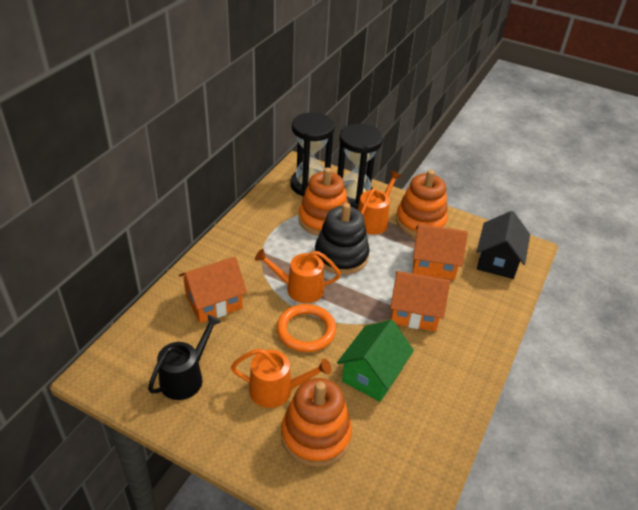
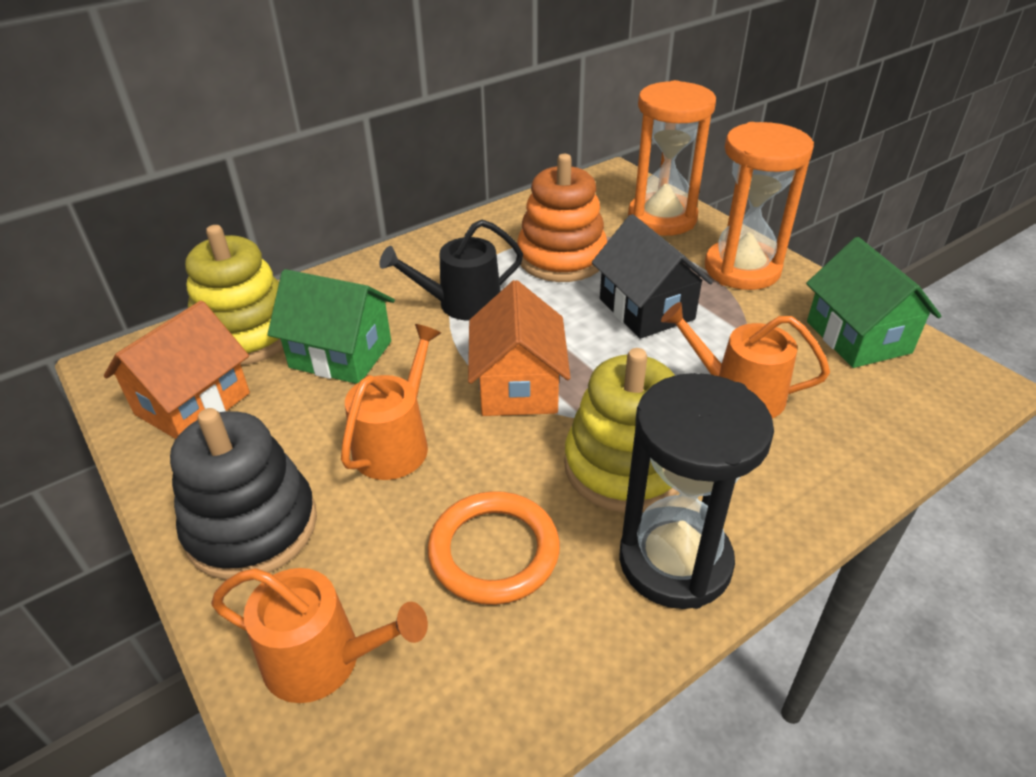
black hourglass: 2 -> 1
green house: 1 -> 2
orange hourglass: 0 -> 2
orange house: 3 -> 2
orange stacking toy: 3 -> 1
yellow stacking toy: 0 -> 2

